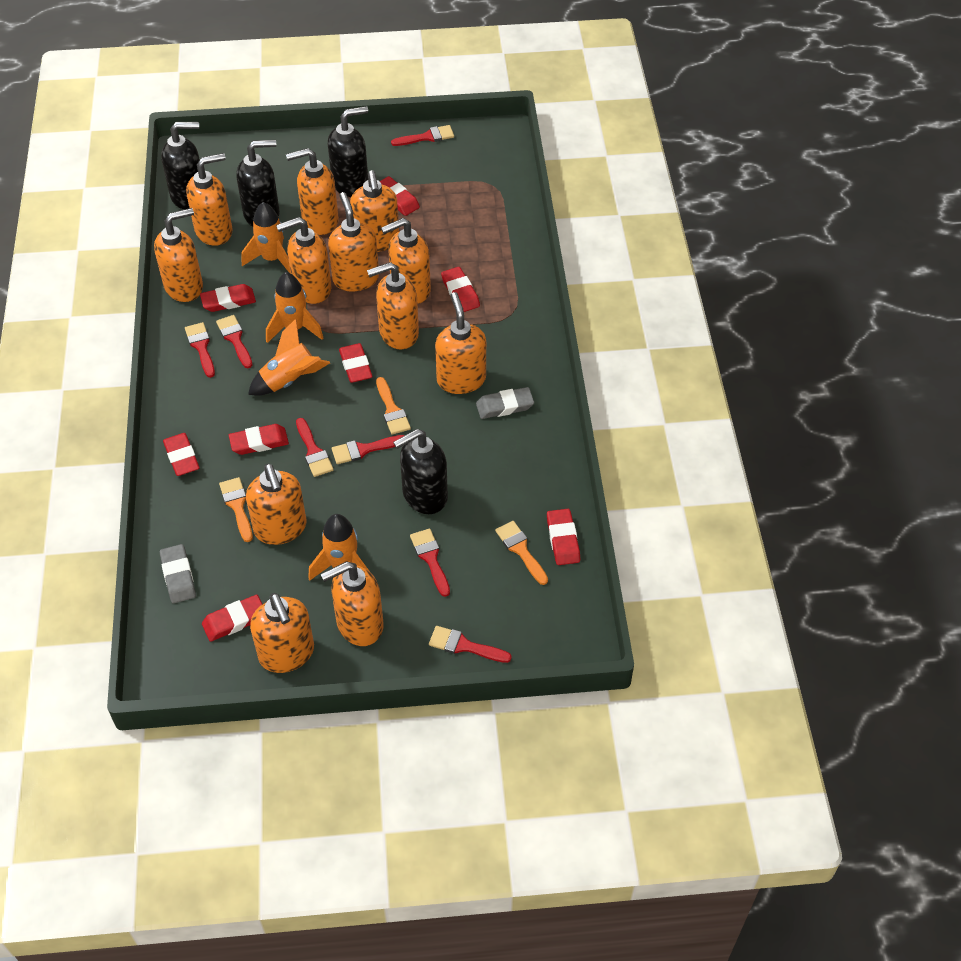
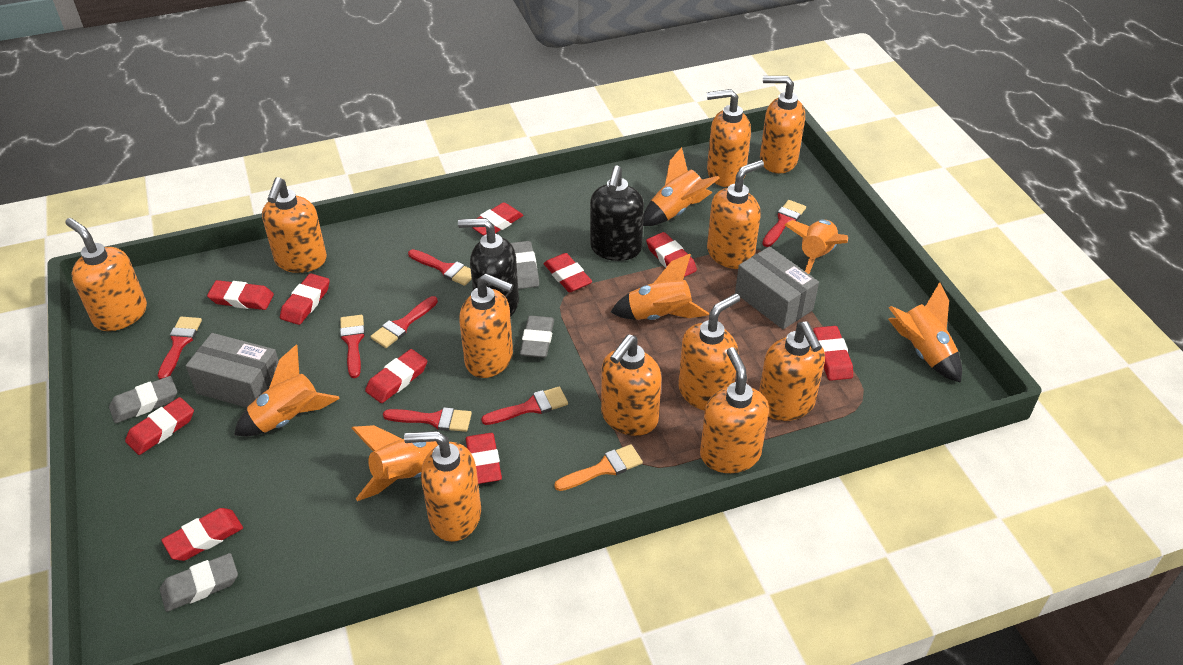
black soap dispenser: 4 -> 2
grey box: 0 -> 2
grey eraser: 2 -> 4
orange brush: 3 -> 1
orange rocket: 4 -> 6
orange soap dispenser: 12 -> 11
red eraser: 8 -> 10

